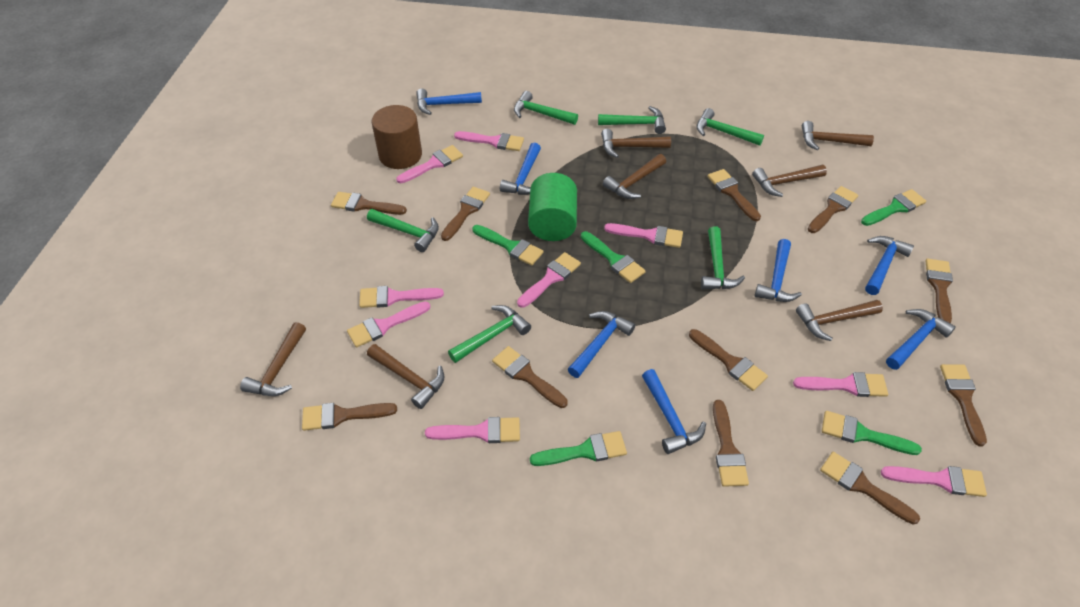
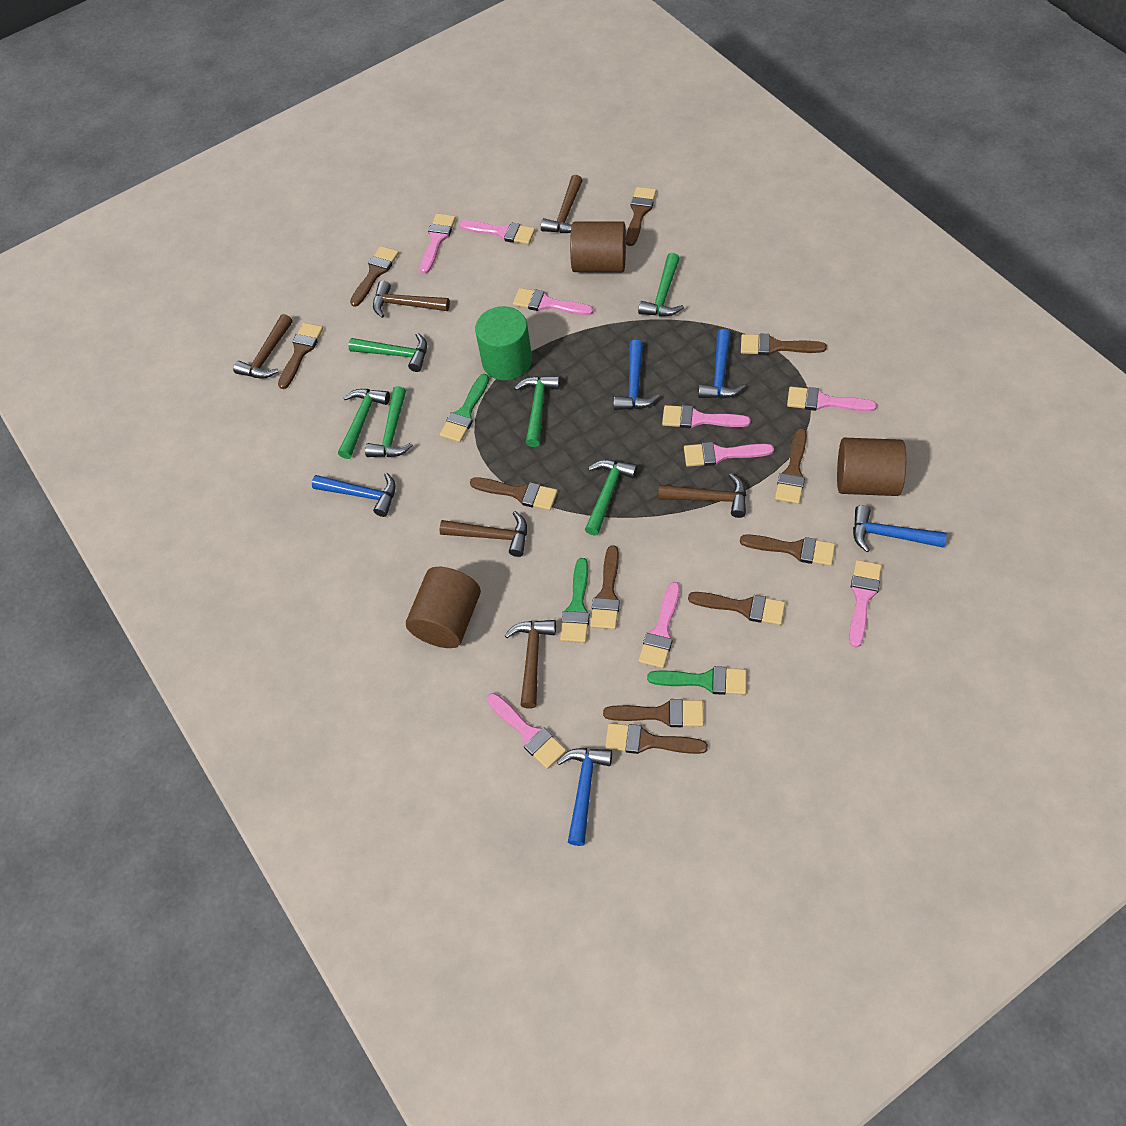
blue hammer: 7 -> 5
brown cylinder: 1 -> 3
brown hammer: 7 -> 6
green brush: 5 -> 3

